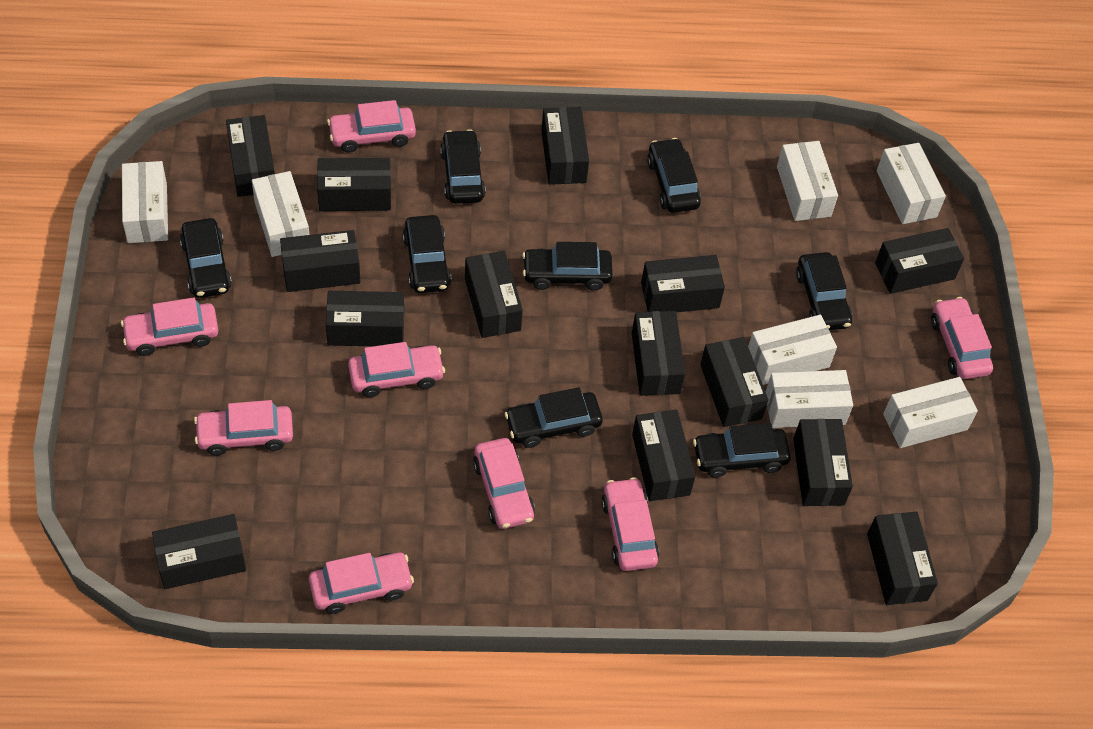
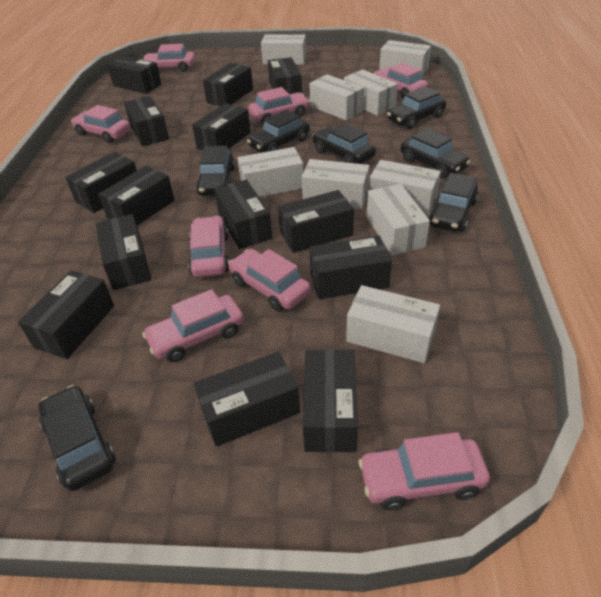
black car: 8 -> 7
white box: 7 -> 9

